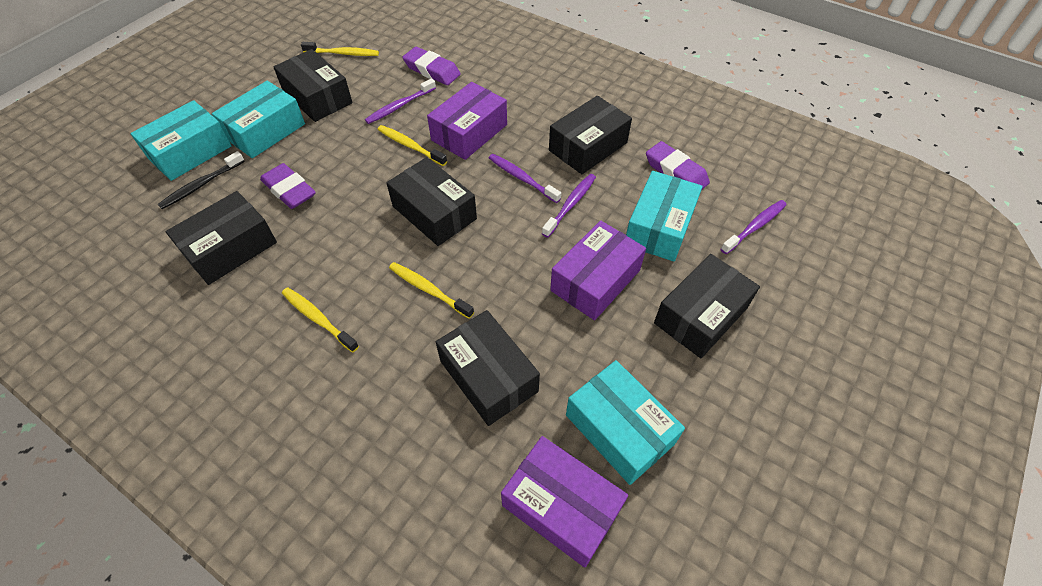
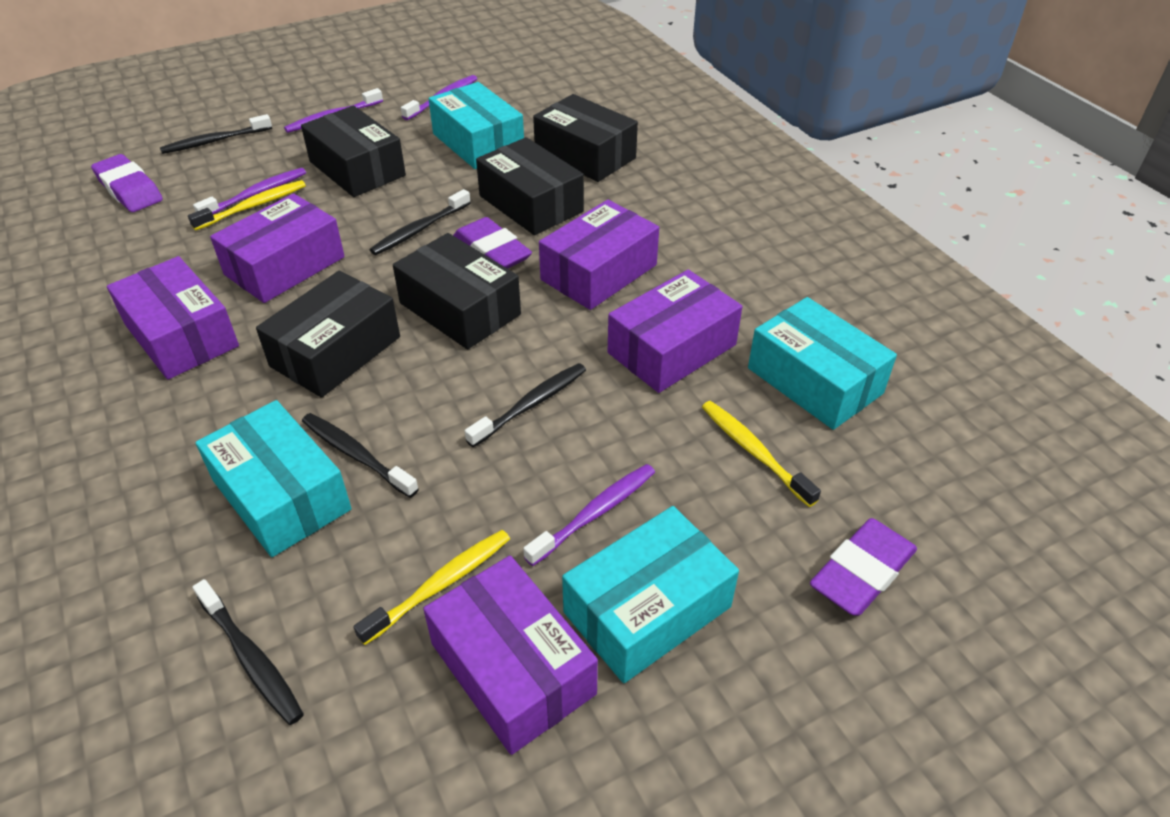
black box: 6 -> 5
black toothbrush: 1 -> 5
purple box: 3 -> 5
yellow toothbrush: 4 -> 3

